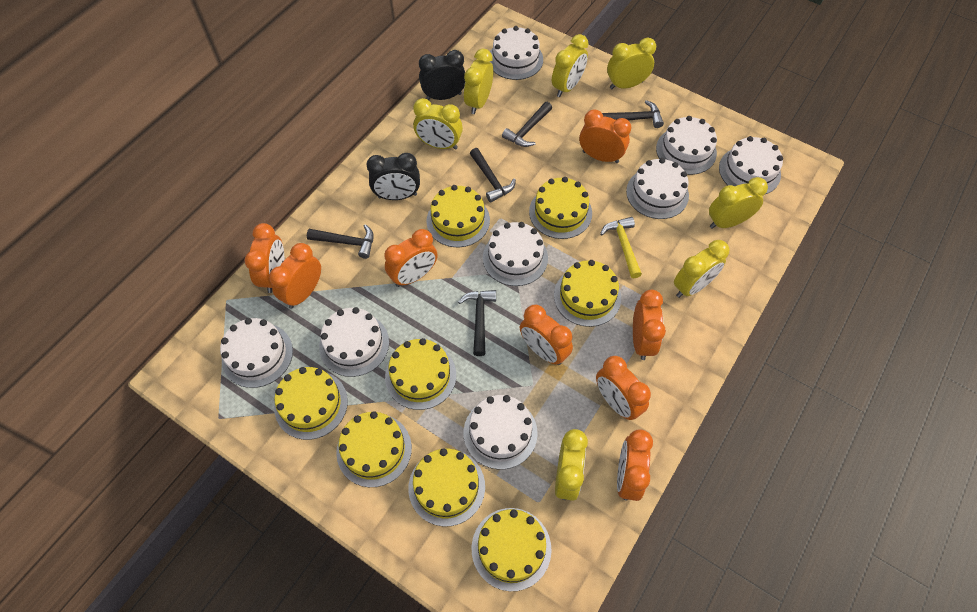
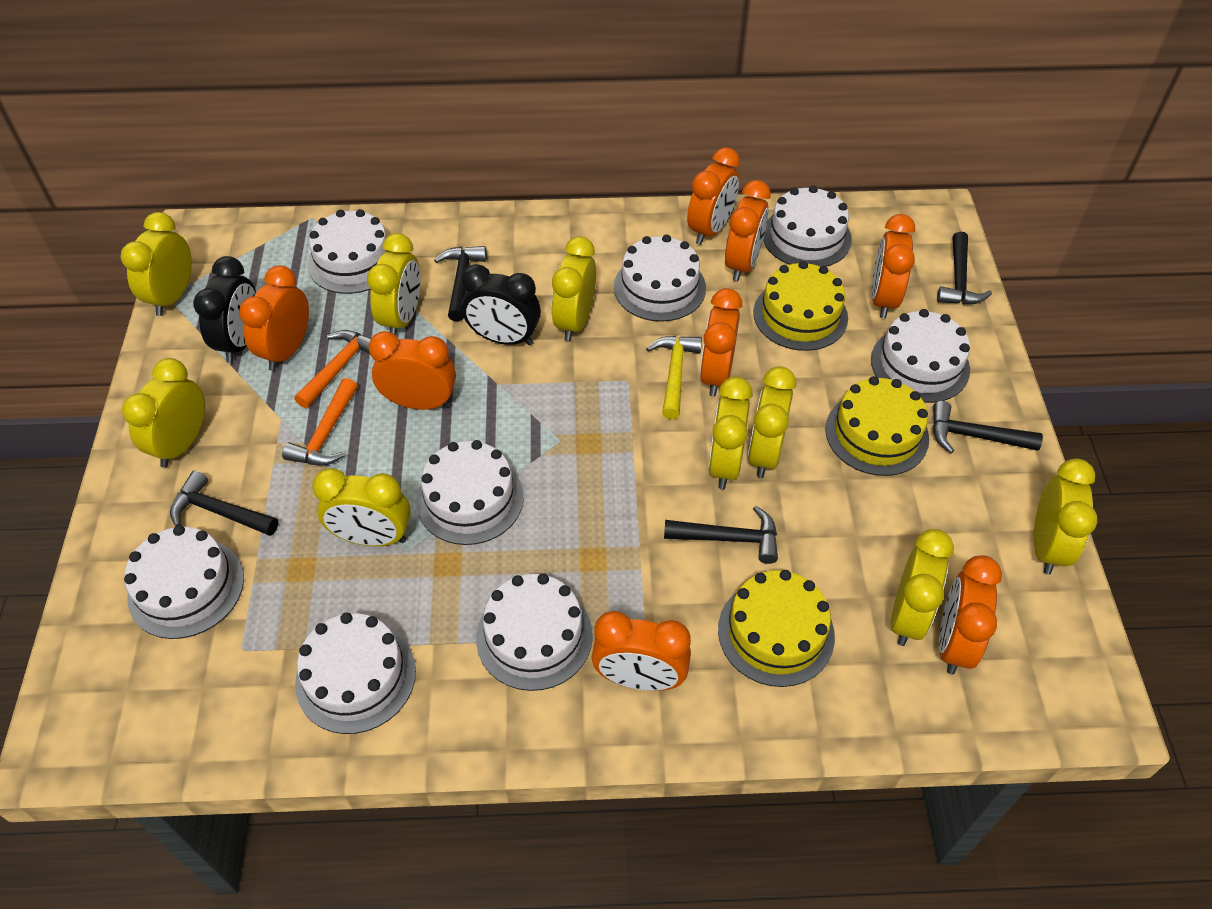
orange hammer: 0 -> 2
yellow cake: 8 -> 3
yellow clock: 7 -> 9

